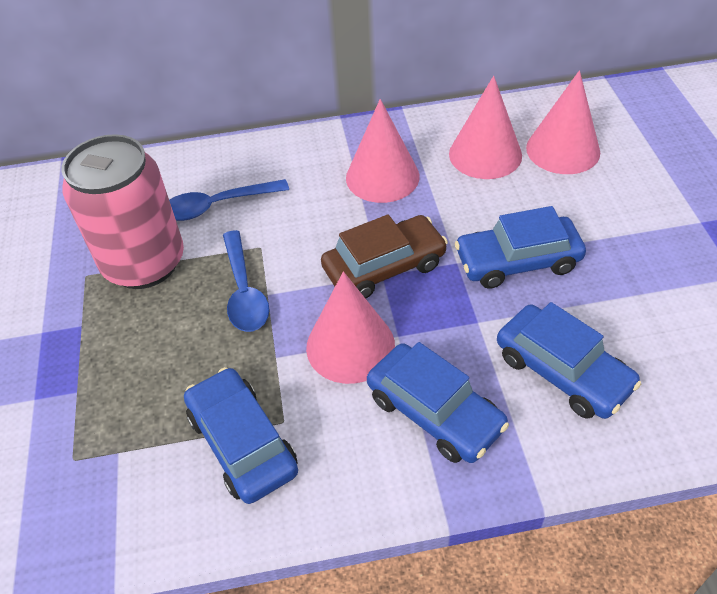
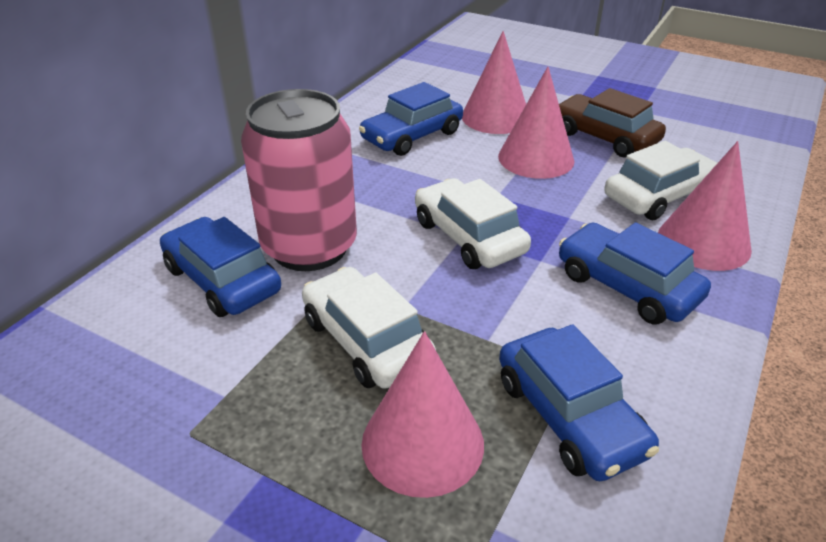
blue spoon: 2 -> 0
white car: 0 -> 3

